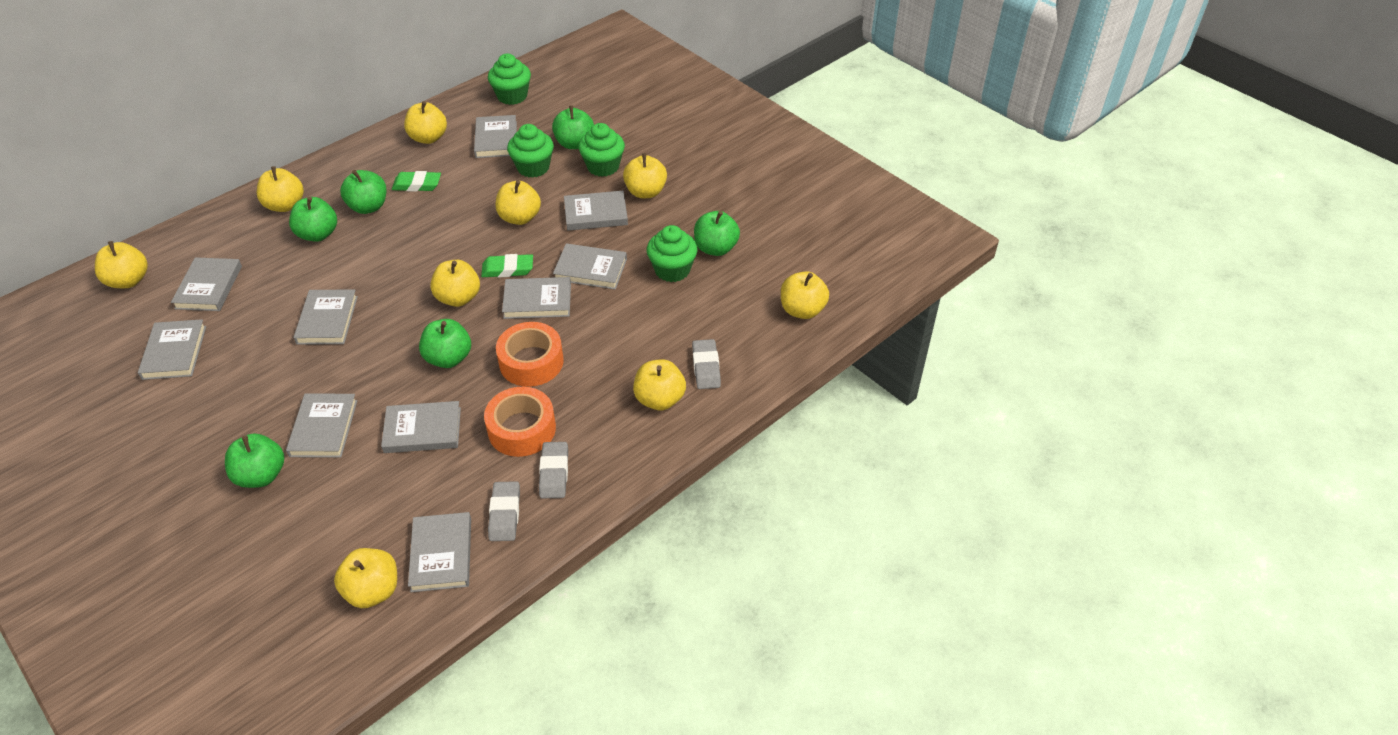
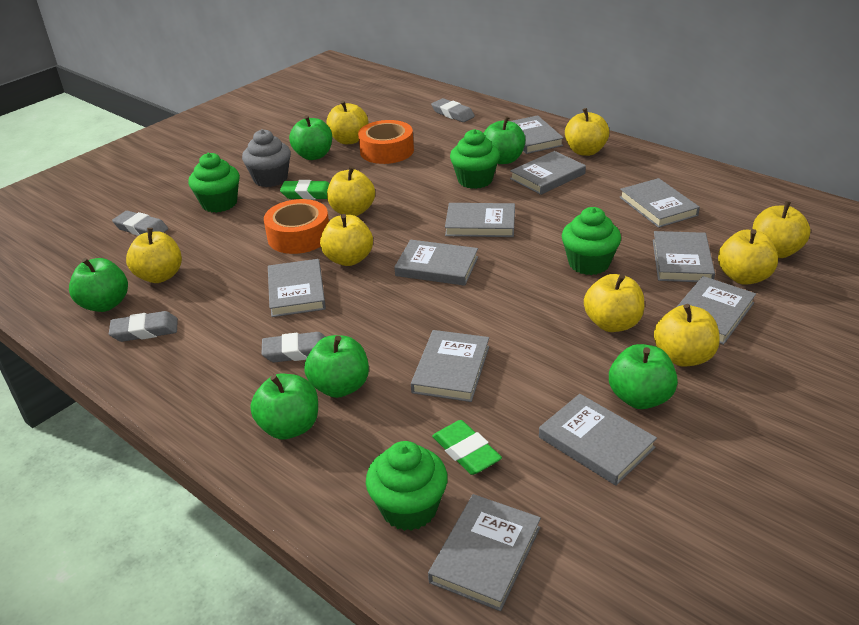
grey book: 10 -> 11
grey cupcake: 0 -> 1
grey eraser: 3 -> 4

